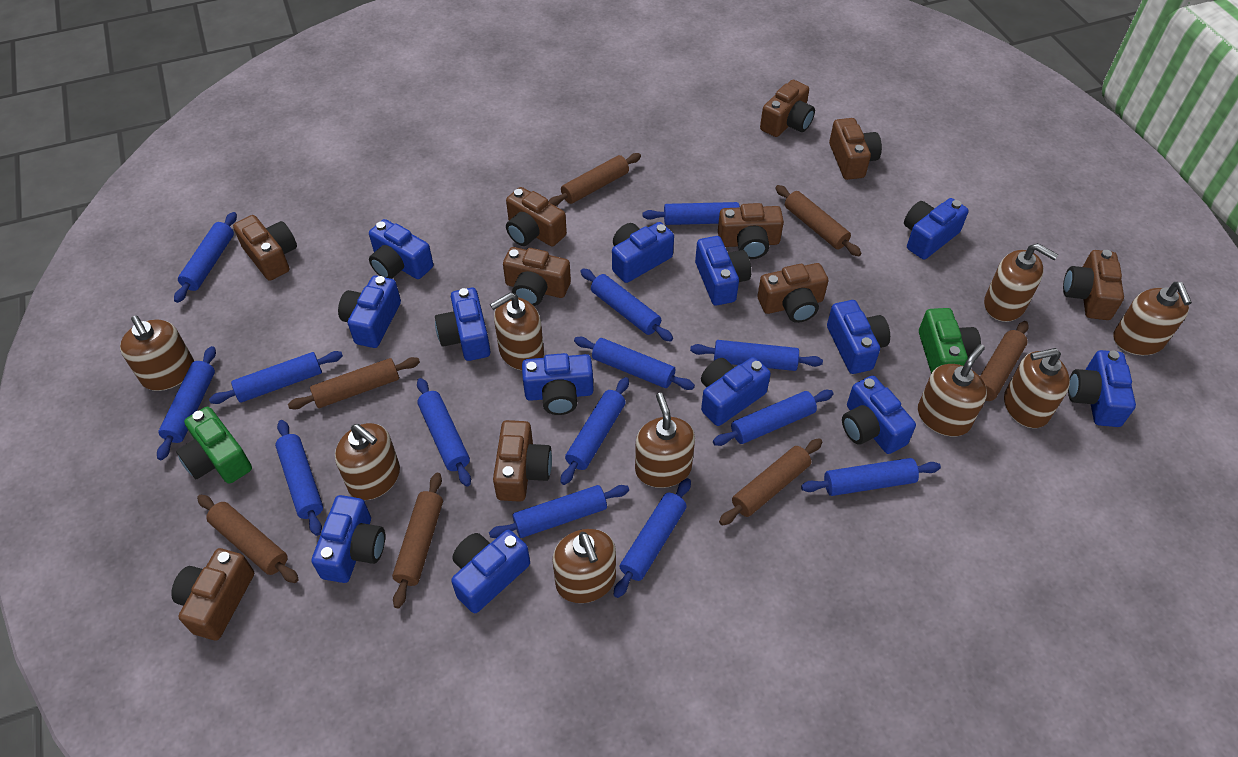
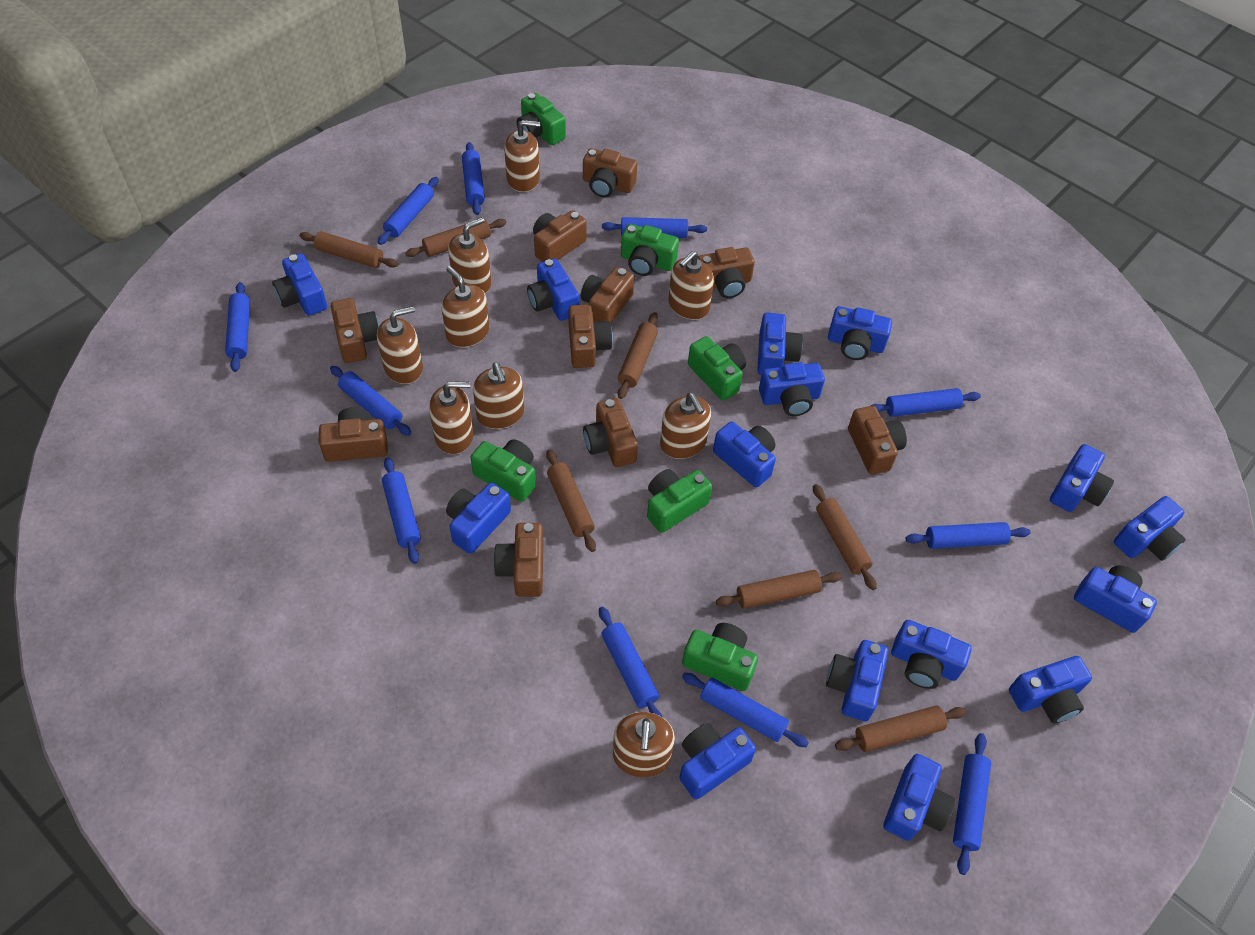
blue camera: 13 -> 15
blue rolling pin: 14 -> 11
green camera: 2 -> 6

